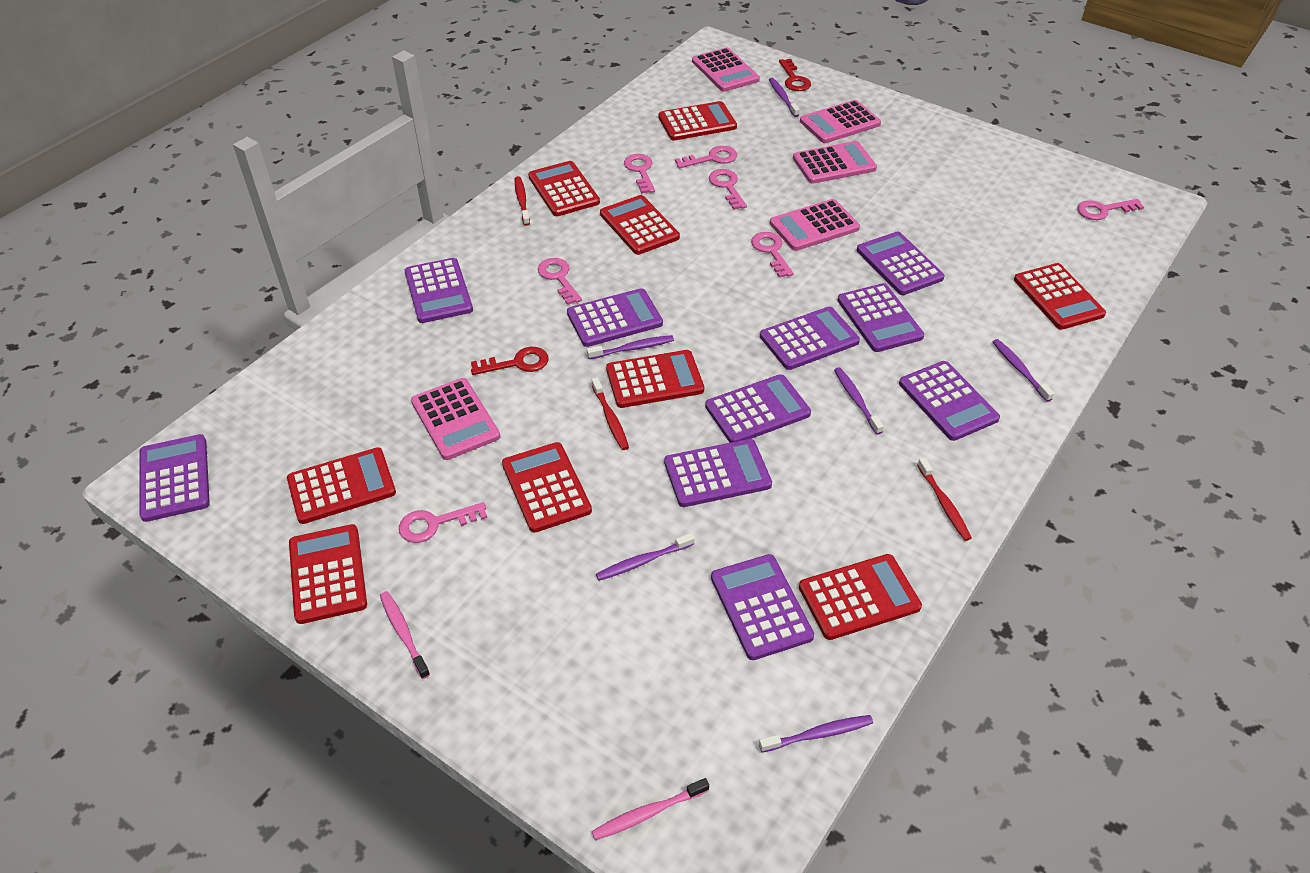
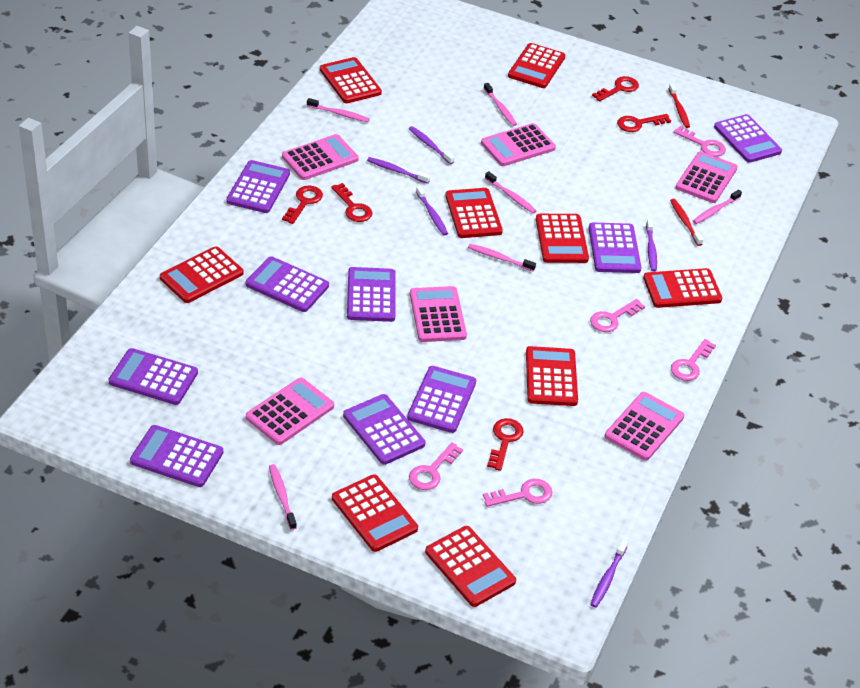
pink calculator: 5 -> 6
pink key: 7 -> 5
pink toothbrush: 2 -> 6
purple calculator: 10 -> 9
purple toothbrush: 6 -> 5
red key: 2 -> 5
red toothbrush: 3 -> 2

